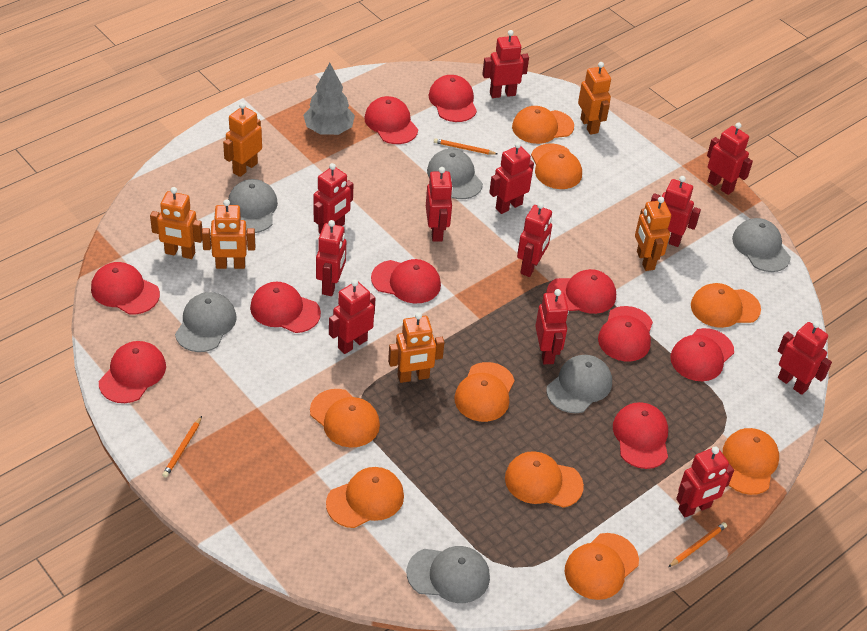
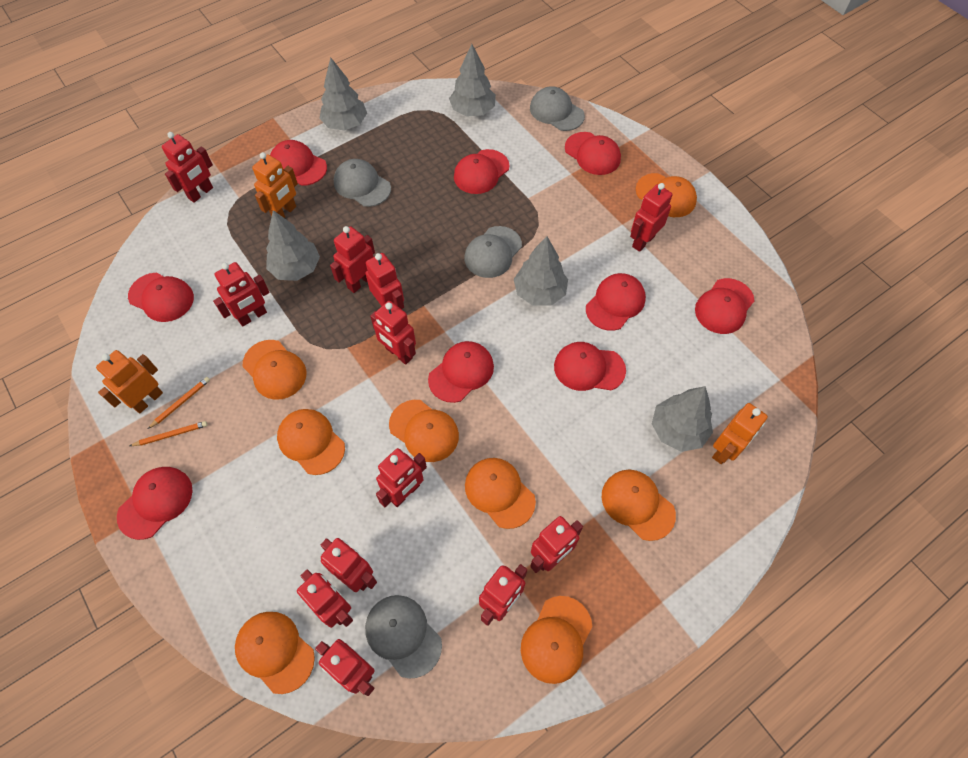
grey cap: 6 -> 4
grey tree: 1 -> 5
orange cap: 9 -> 8
orange pencil: 3 -> 2
orange robot: 6 -> 3
red cap: 10 -> 9

